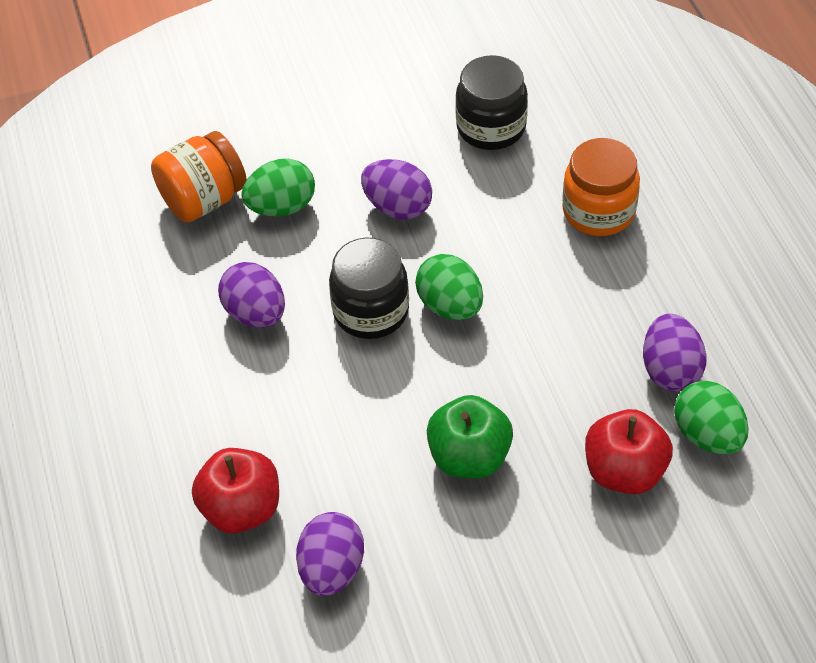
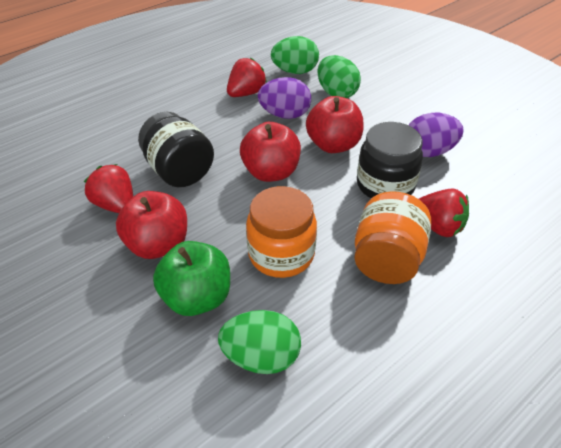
purple egg: 4 -> 2
red apple: 2 -> 3
red strawberry: 0 -> 3

